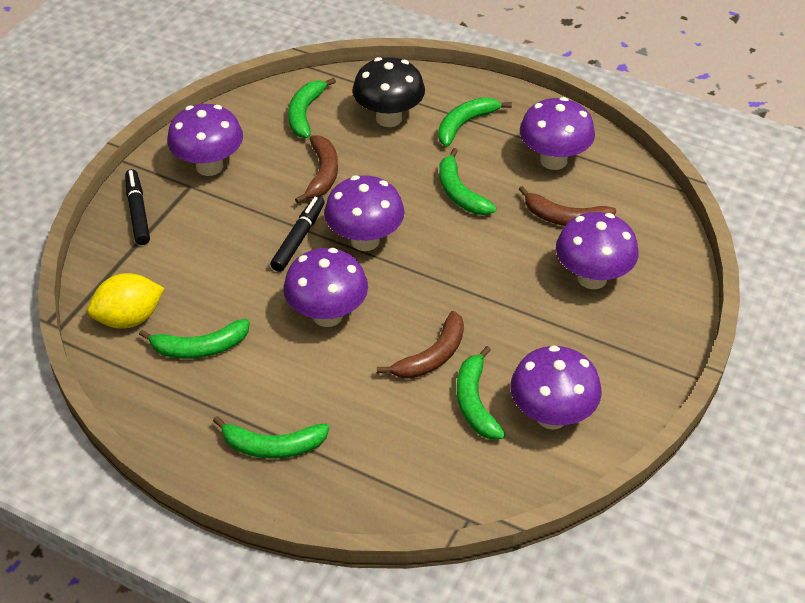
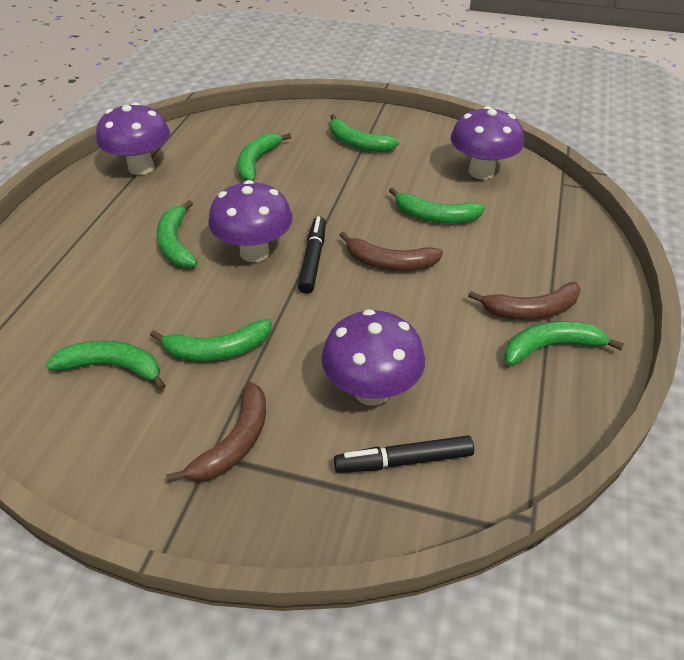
black mushroom: 1 -> 0
green banana: 6 -> 7
purple mushroom: 6 -> 4
yellow lemon: 1 -> 0

